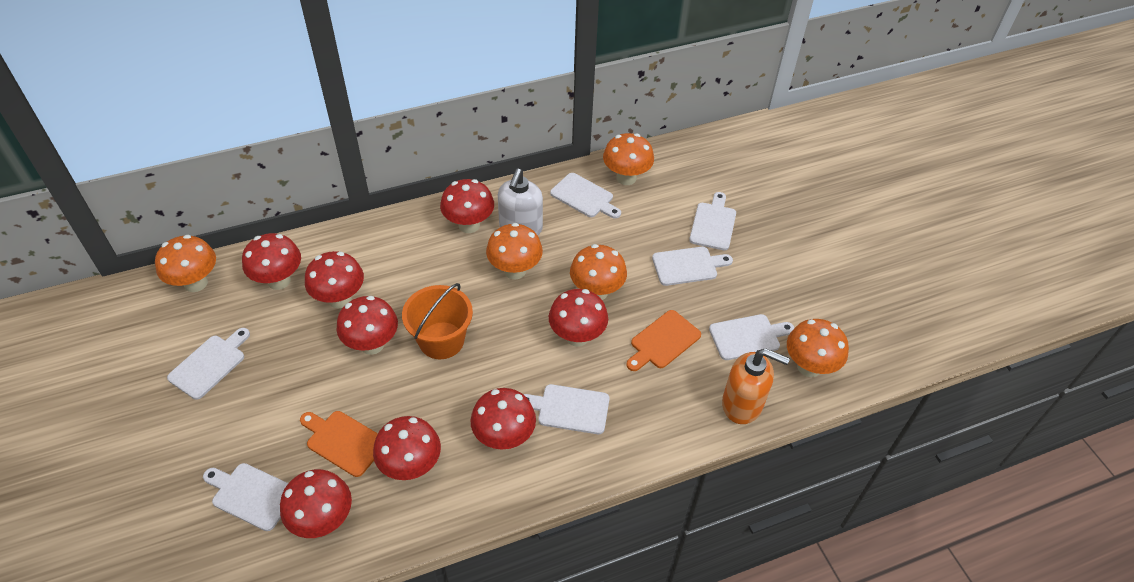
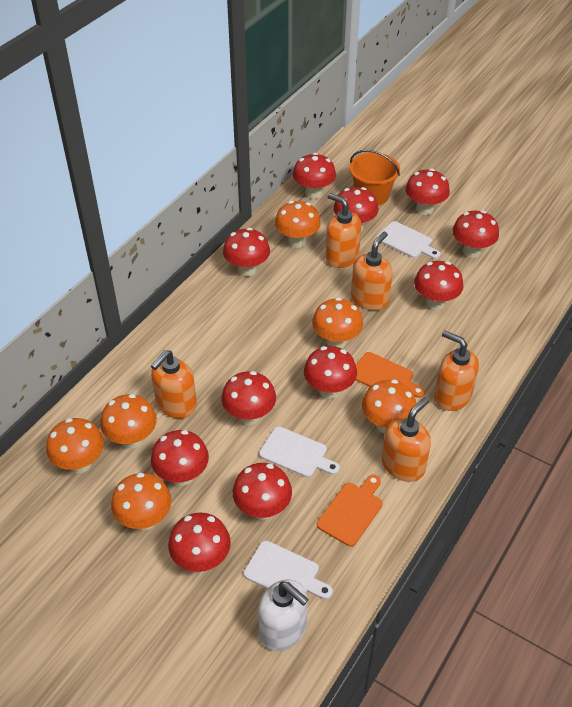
orange mushroom: 5 -> 6
orange soap dispenser: 1 -> 5
red mushroom: 8 -> 11
white cutting board: 7 -> 3

